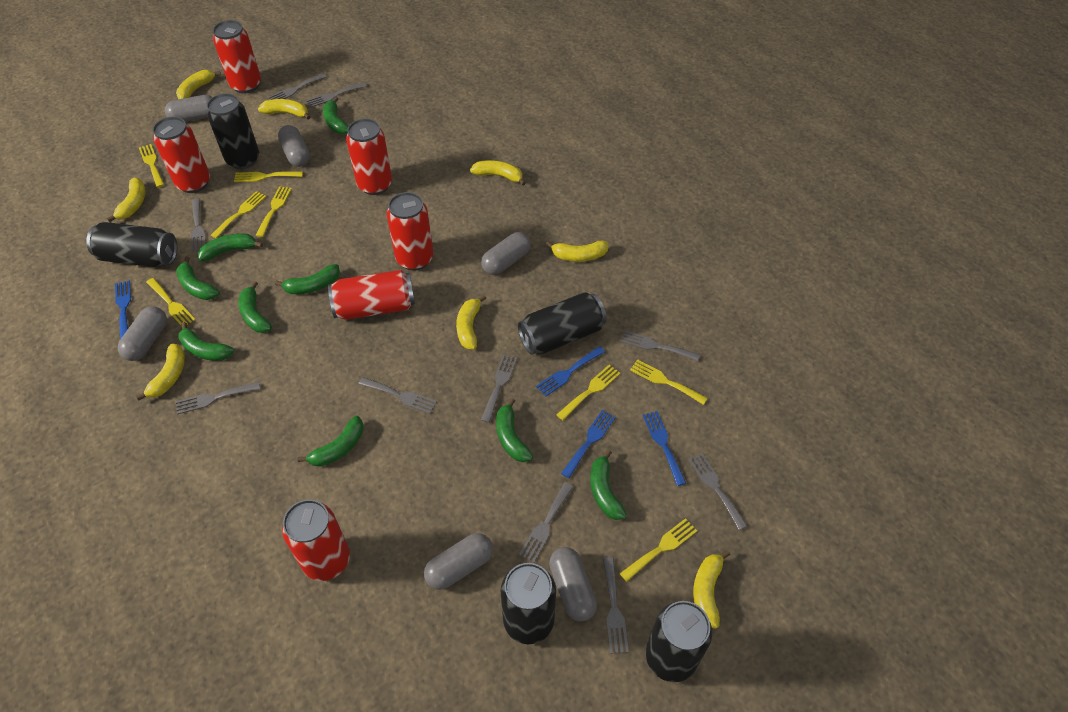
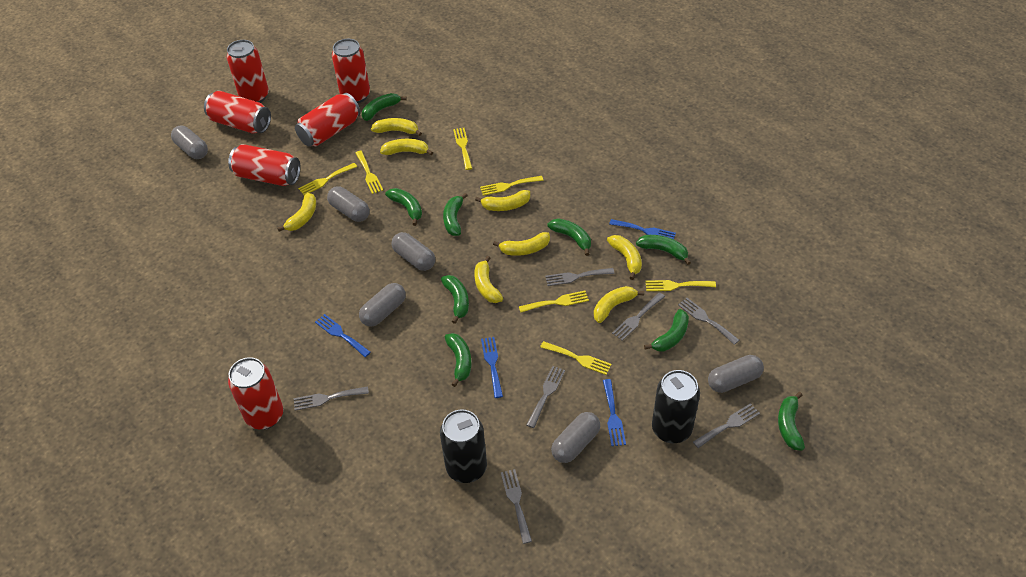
black can: 5 -> 2
grey fork: 10 -> 7
yellow fork: 8 -> 7

